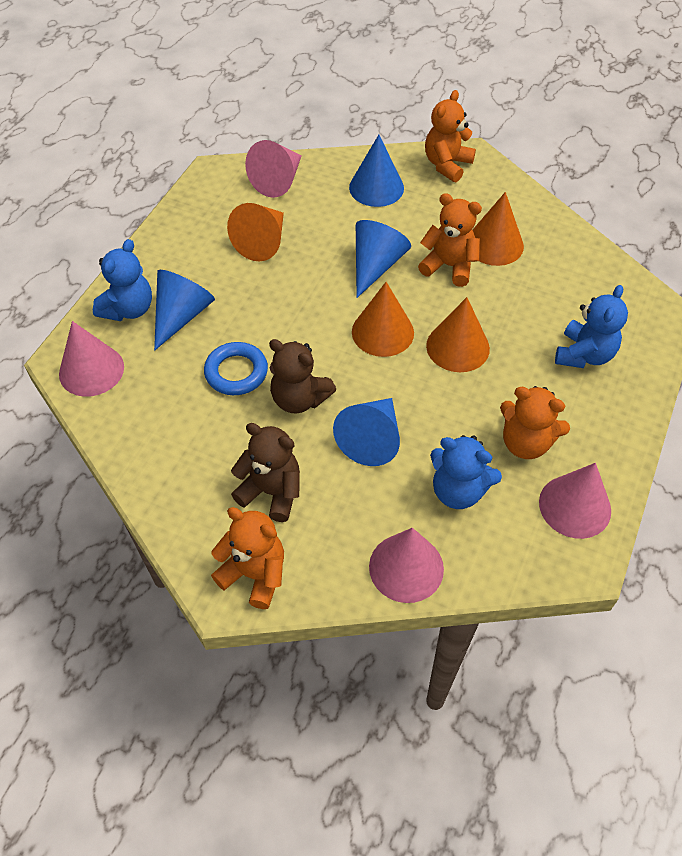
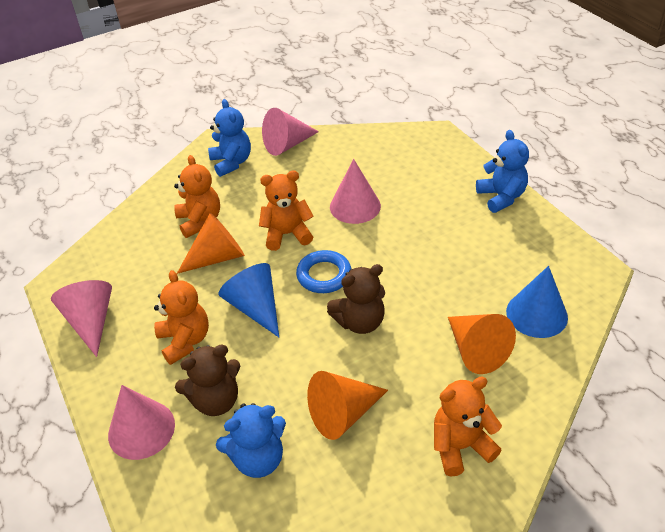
blue cone: 4 -> 2
orange cone: 4 -> 3

